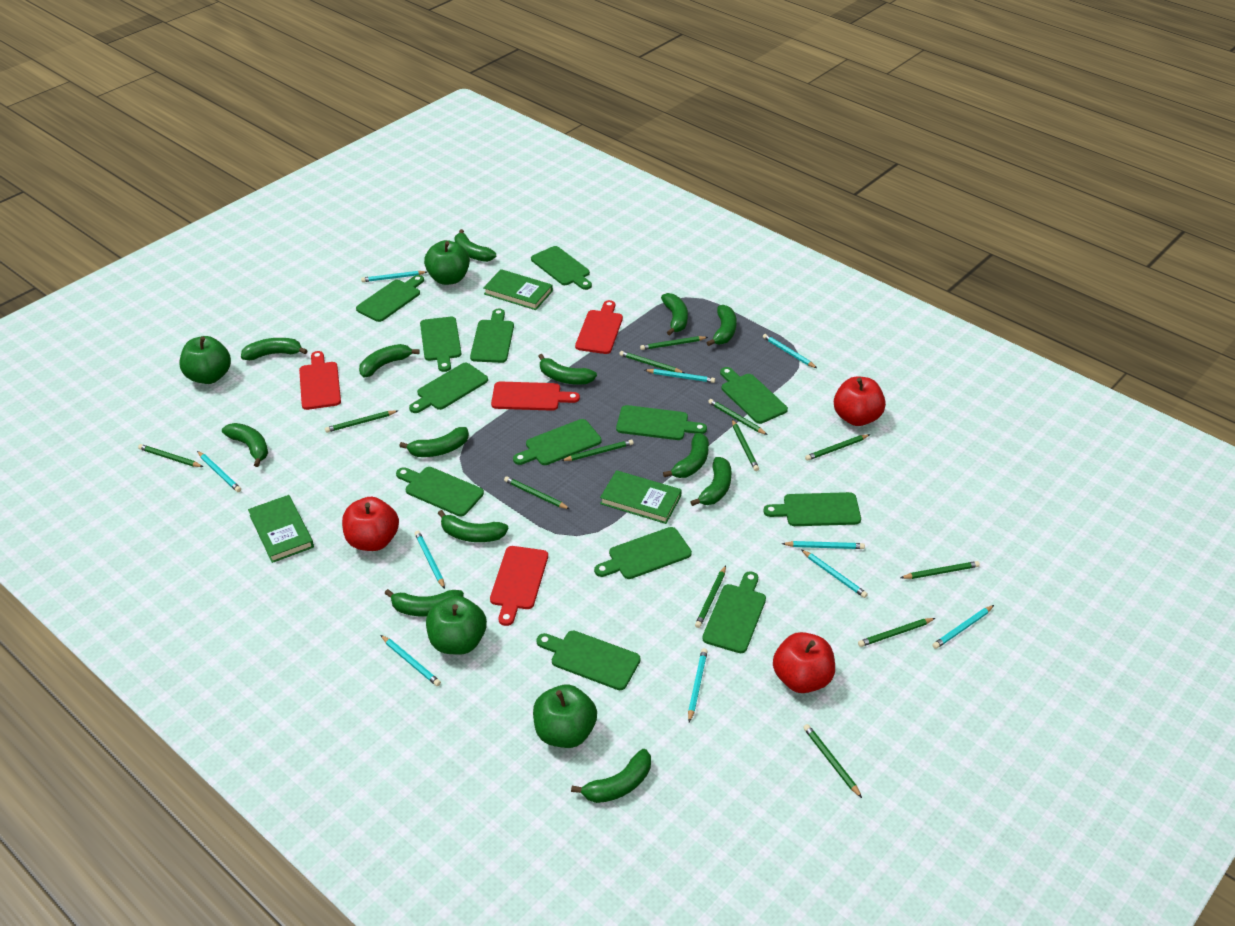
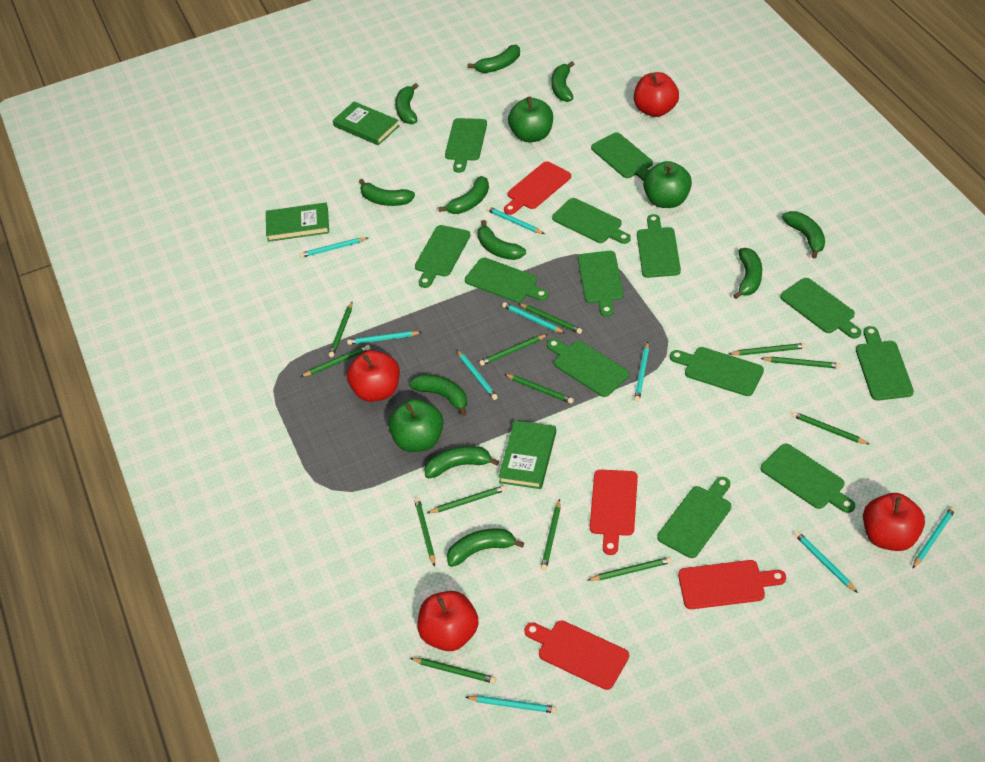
green apple: 4 -> 3
green banana: 13 -> 11
red apple: 3 -> 4
turquoise pencil: 10 -> 9

